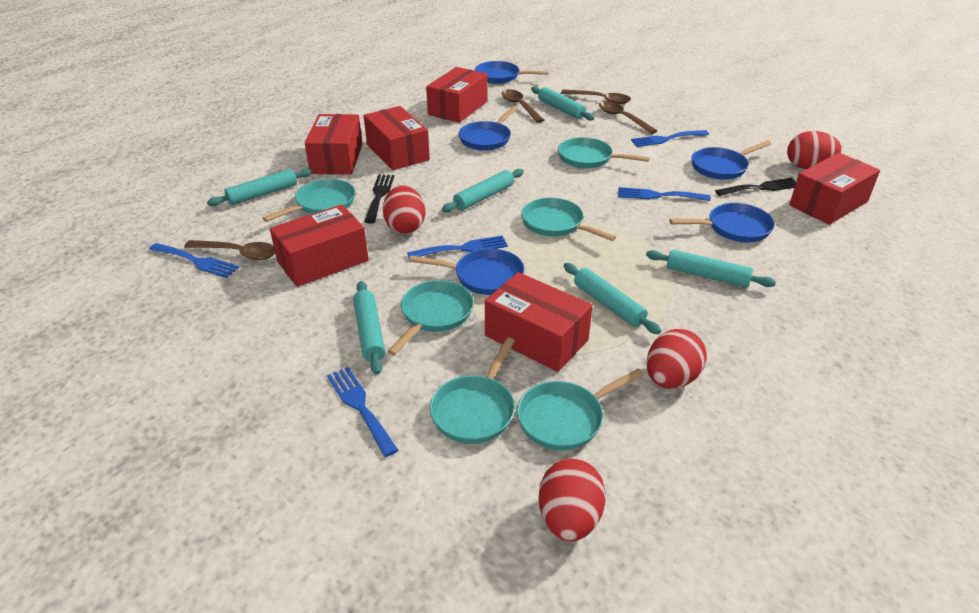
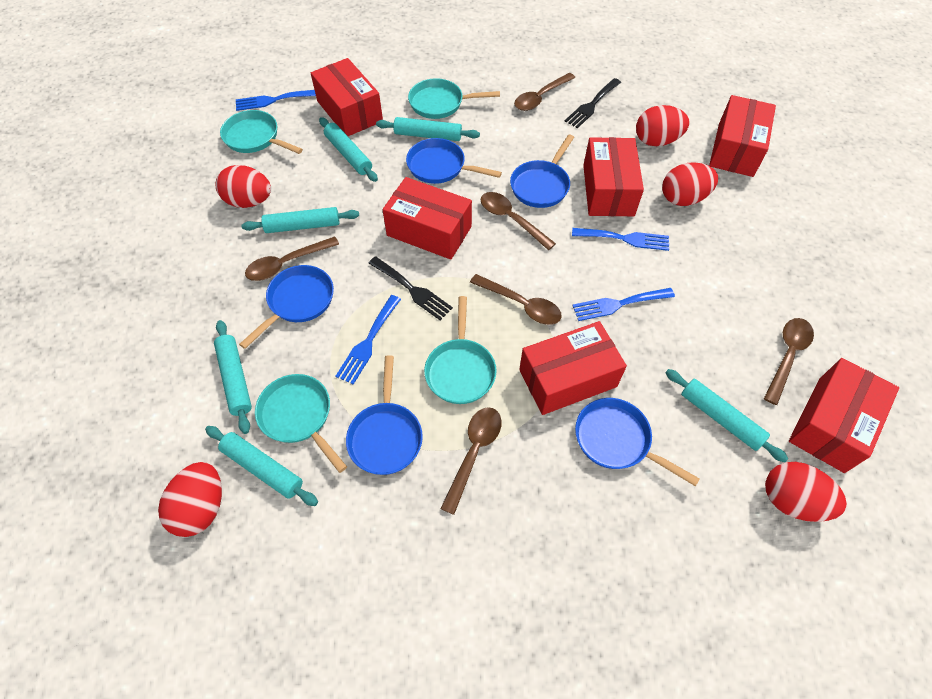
blue fork: 5 -> 4
brown spoon: 4 -> 6
red egg: 4 -> 5
turquoise pan: 6 -> 4

